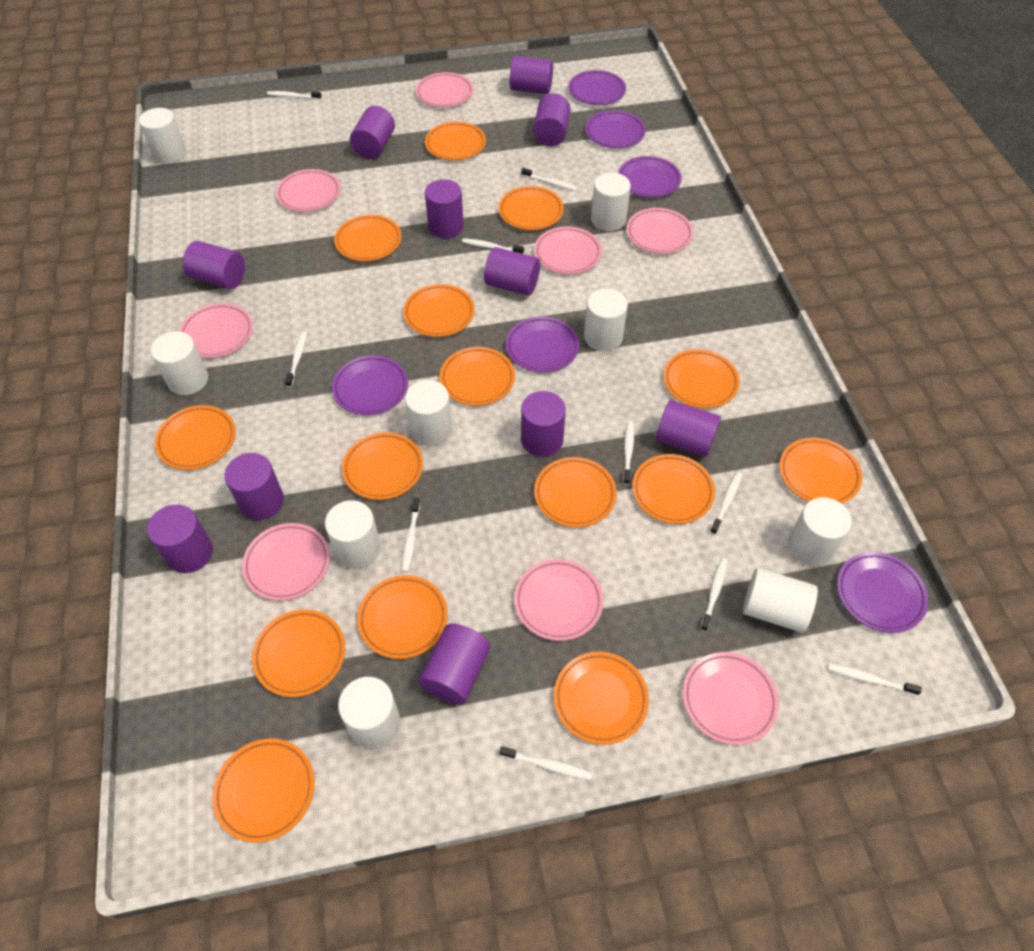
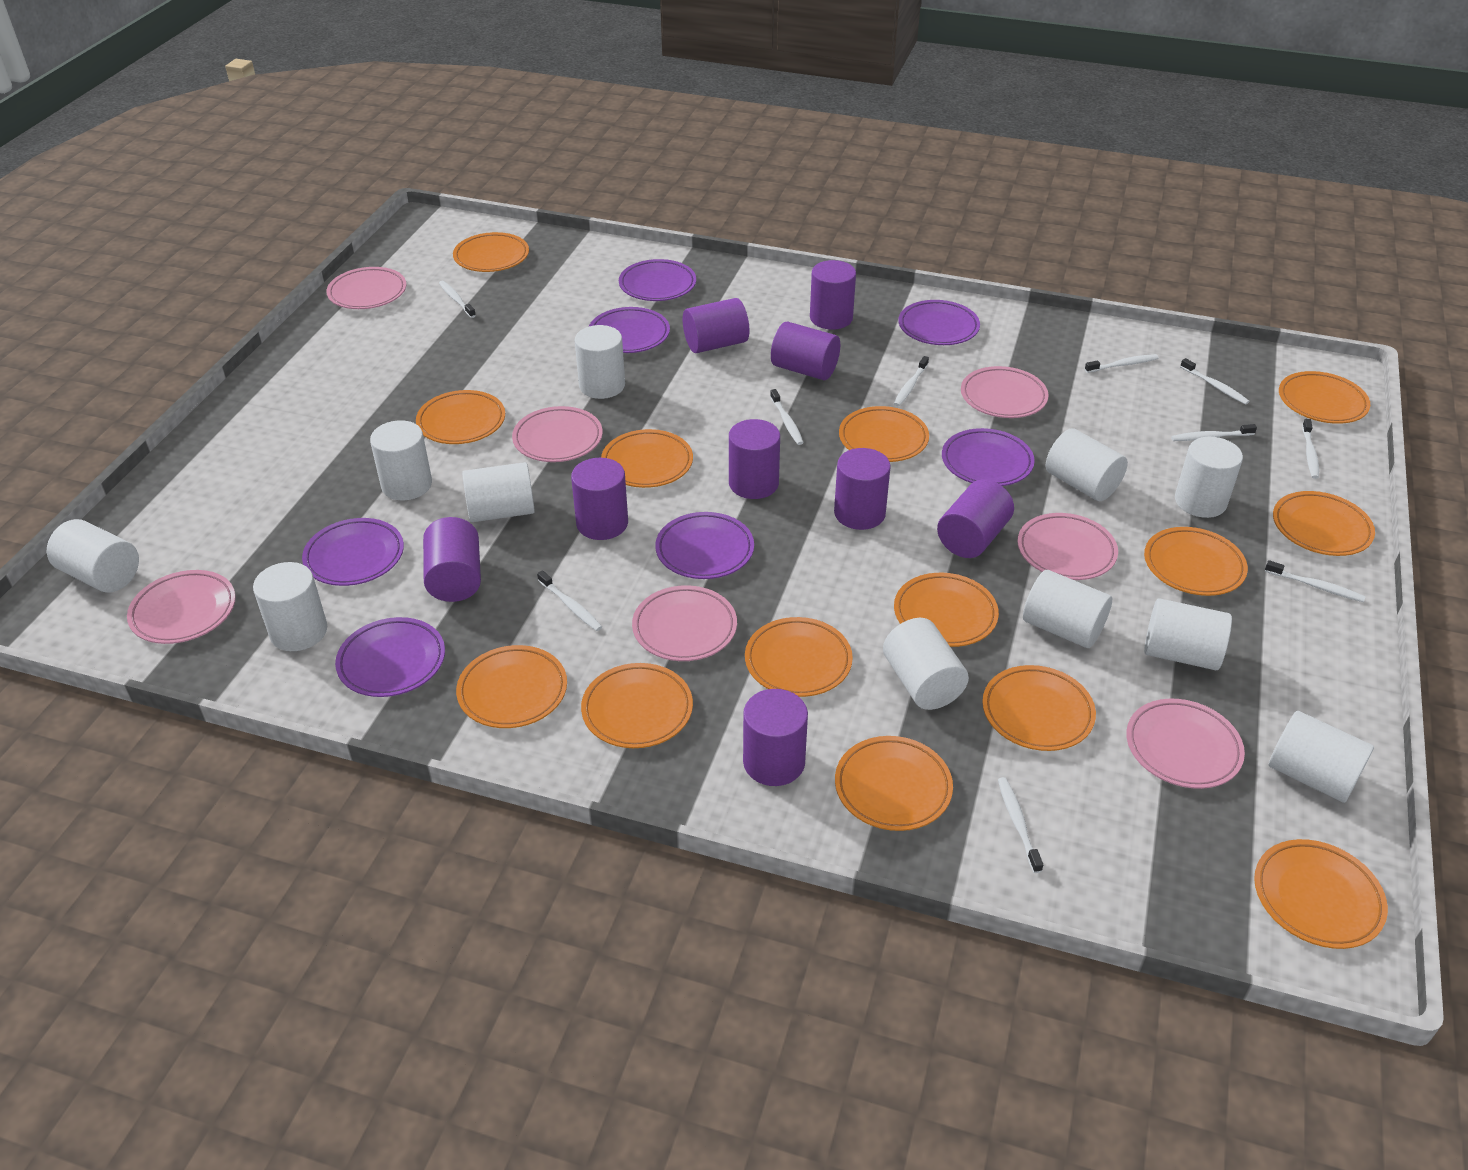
orange plate: 15 -> 14
pink plate: 8 -> 7
purple cylinder: 11 -> 9
purple plate: 6 -> 7
white cylinder: 9 -> 11

